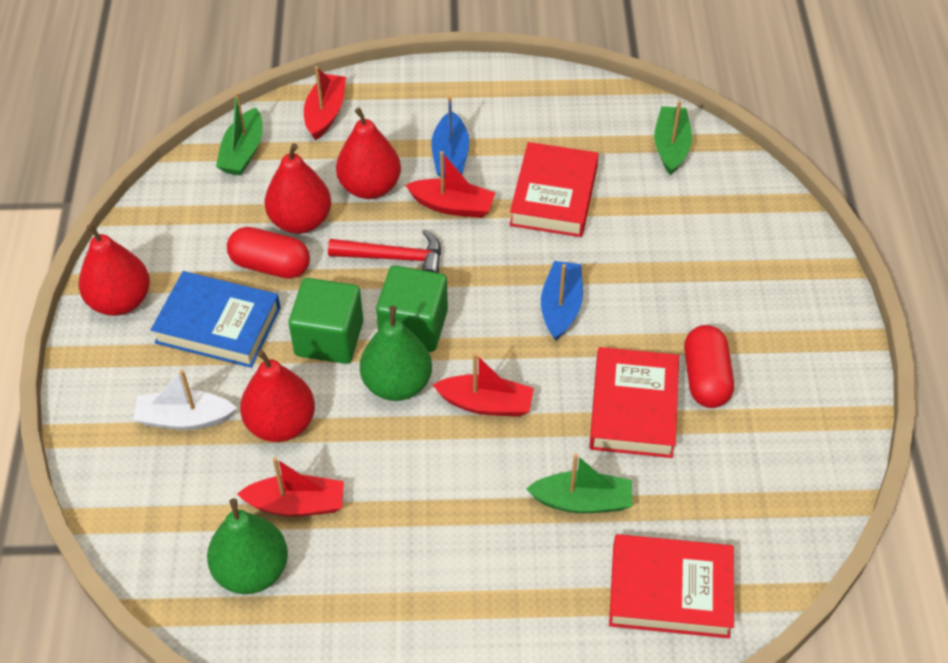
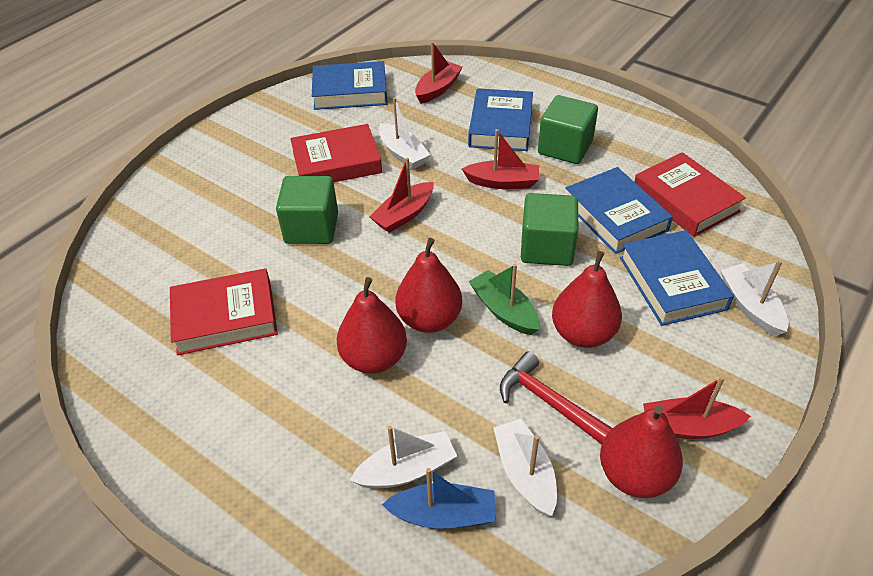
blue boat: 2 -> 1
blue book: 1 -> 4
green boat: 3 -> 1
green cube: 2 -> 3
green pear: 2 -> 0
red capsule: 2 -> 0
white boat: 1 -> 4

